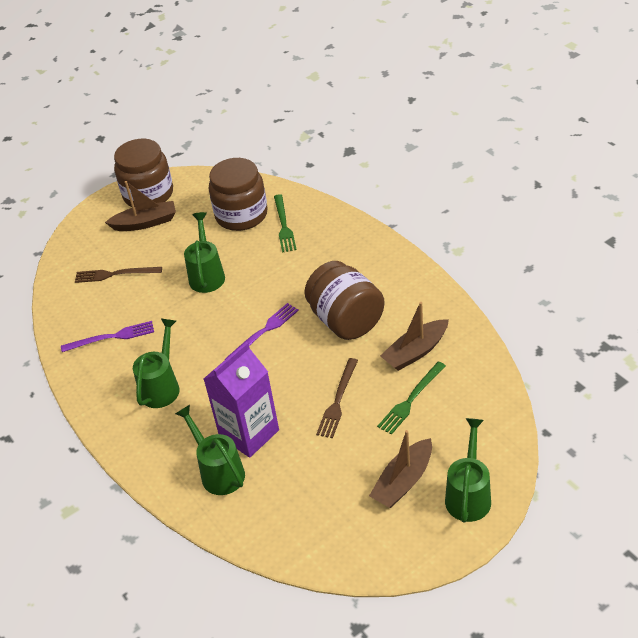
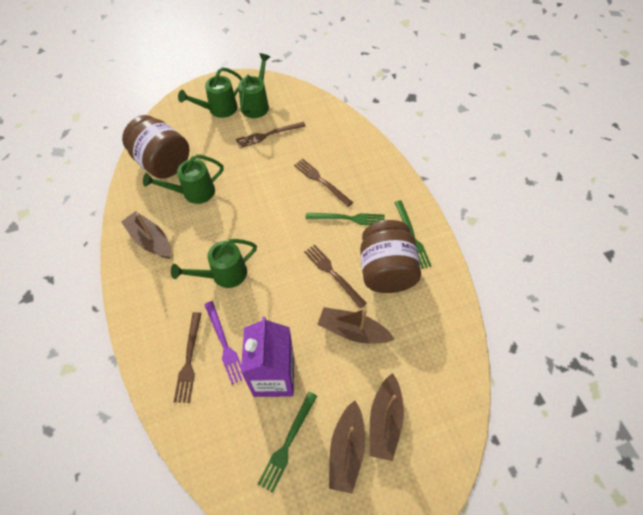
brown boat: 3 -> 4
brown fork: 2 -> 4
brown jar: 3 -> 2
green fork: 2 -> 3
purple fork: 2 -> 1

